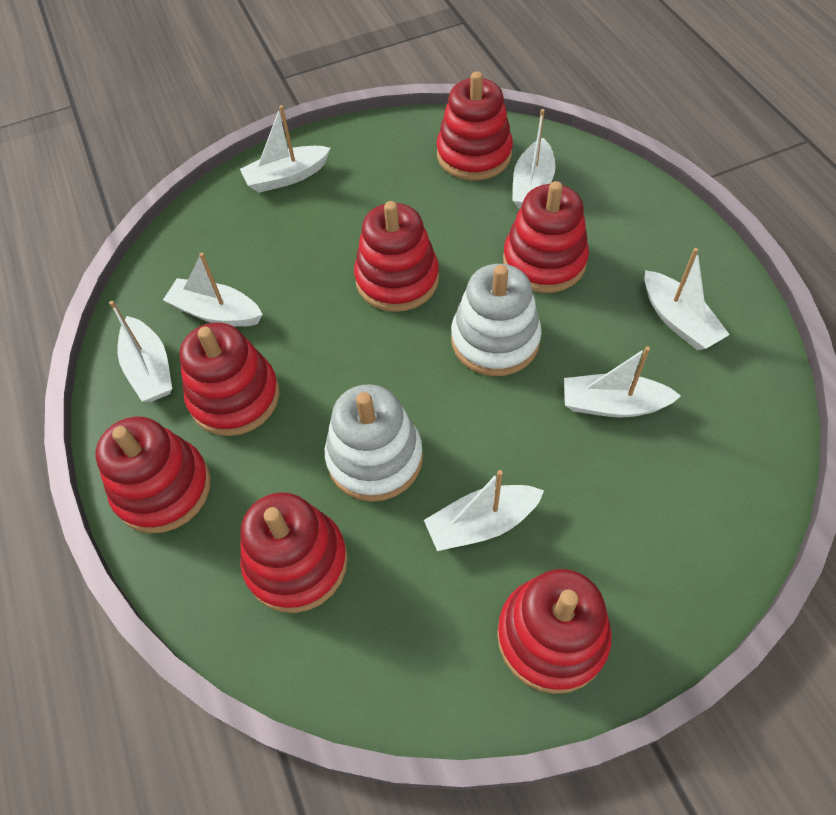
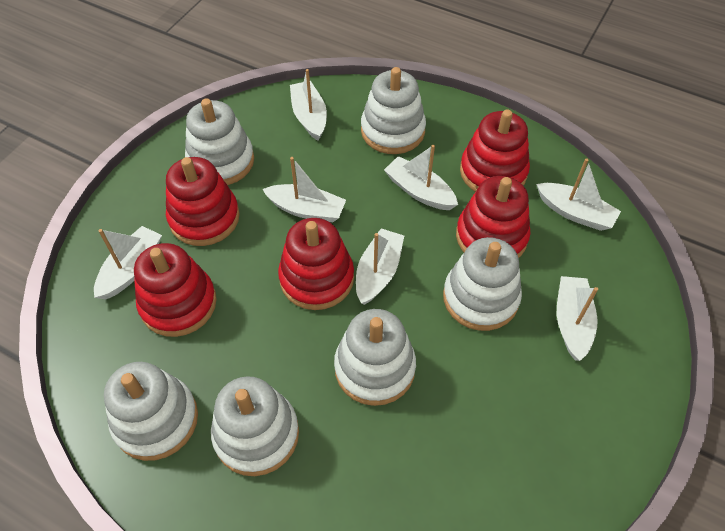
red stacking toy: 7 -> 5
white stacking toy: 2 -> 6

